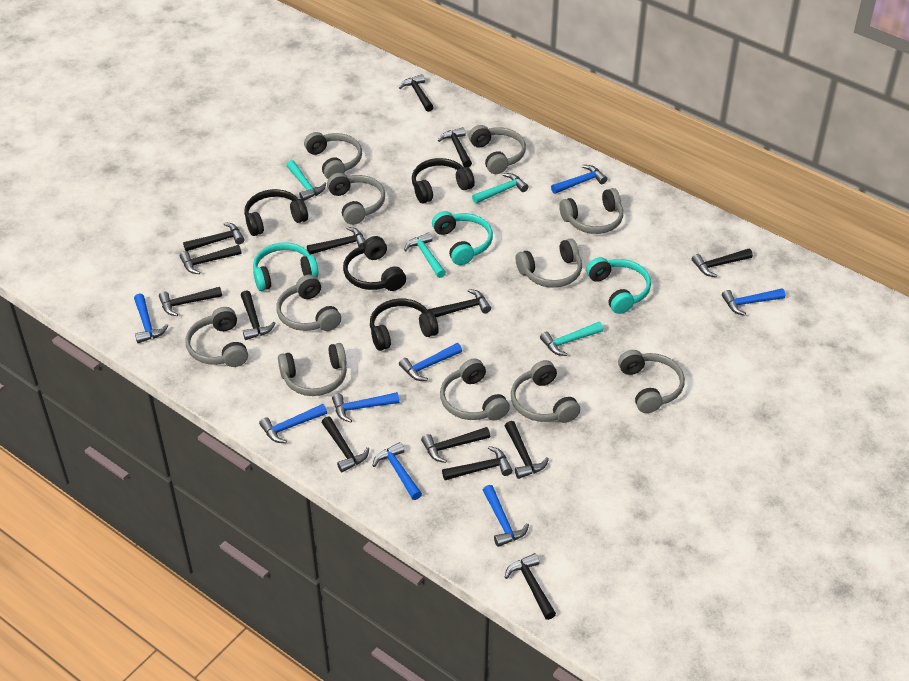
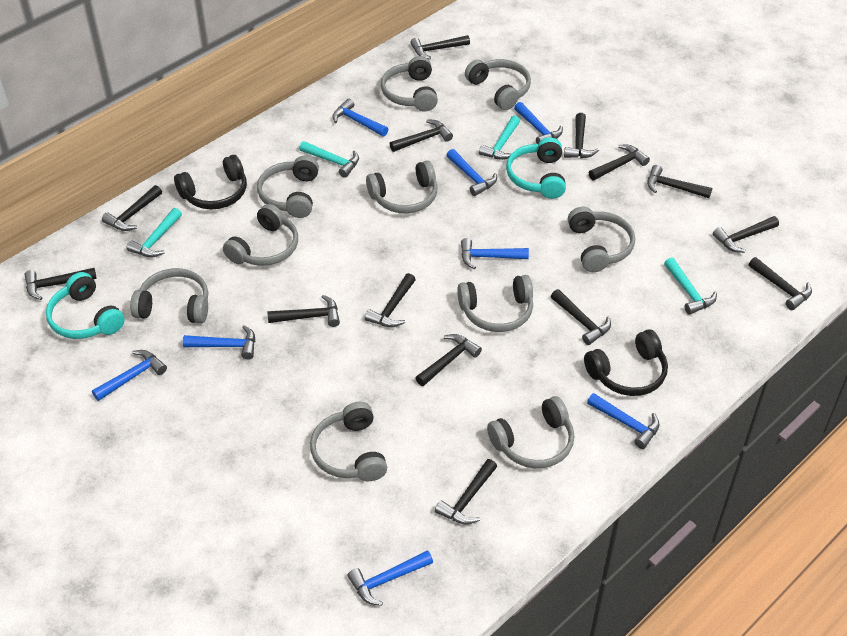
black headphones: 4 -> 2
grey headphones: 11 -> 10
turquoise headphones: 3 -> 2

